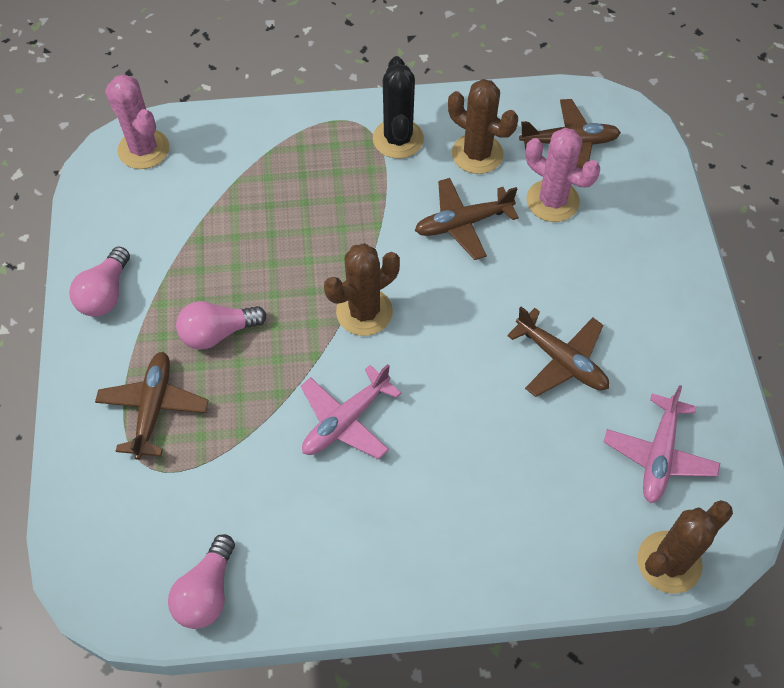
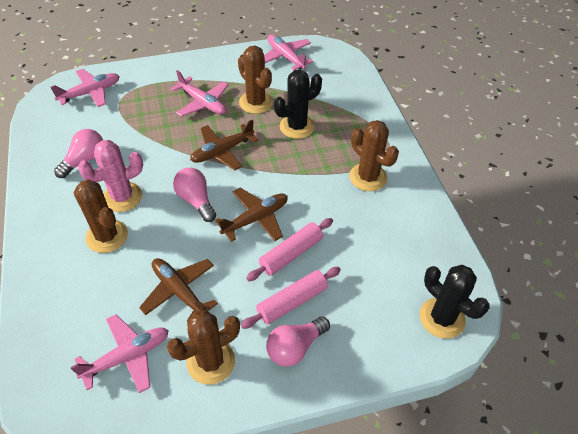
black cactus: 1 -> 2
brown cactus: 3 -> 4
brown plane: 4 -> 3
pink cactus: 2 -> 1
pink plane: 2 -> 4
pink rolling pin: 0 -> 2

